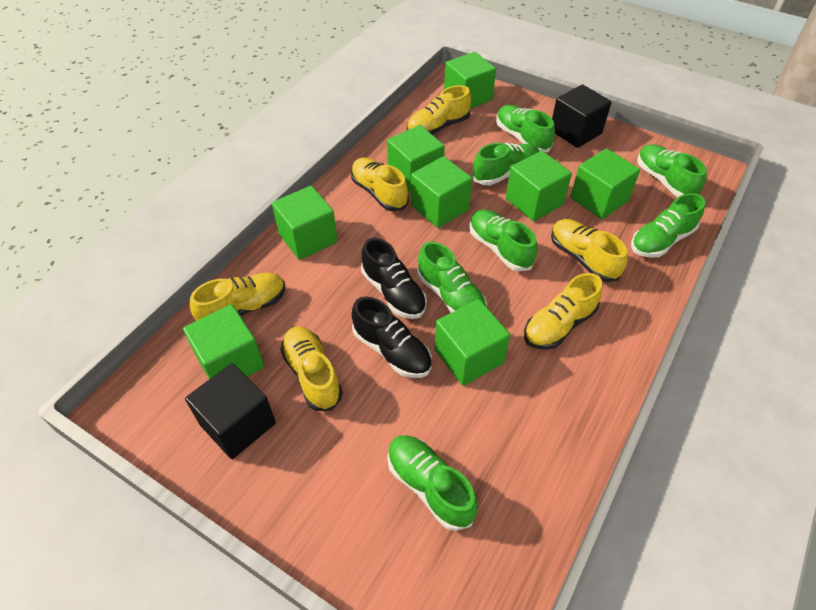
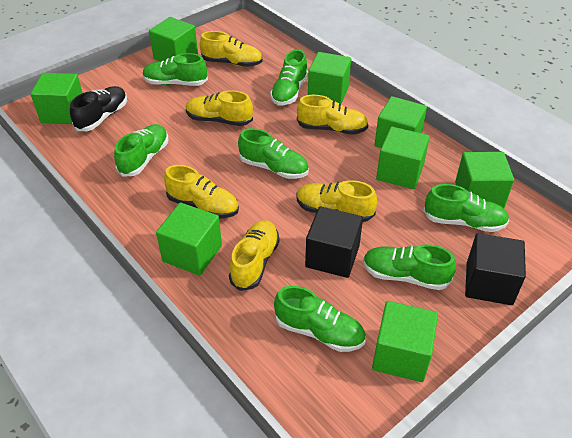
black shoe: 2 -> 1

